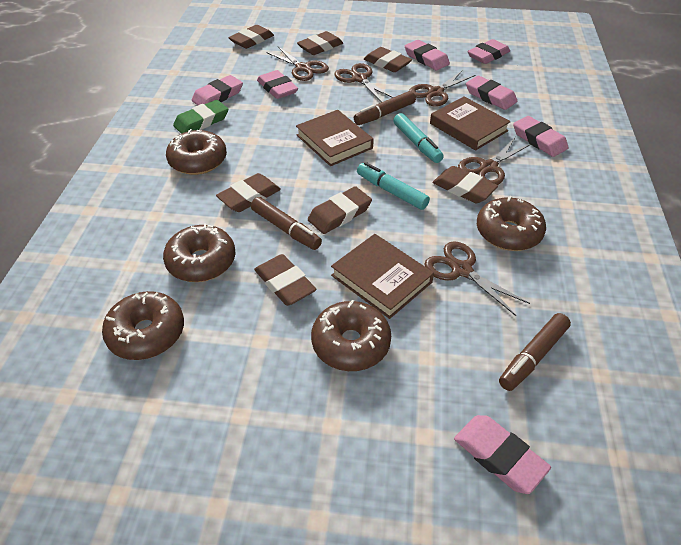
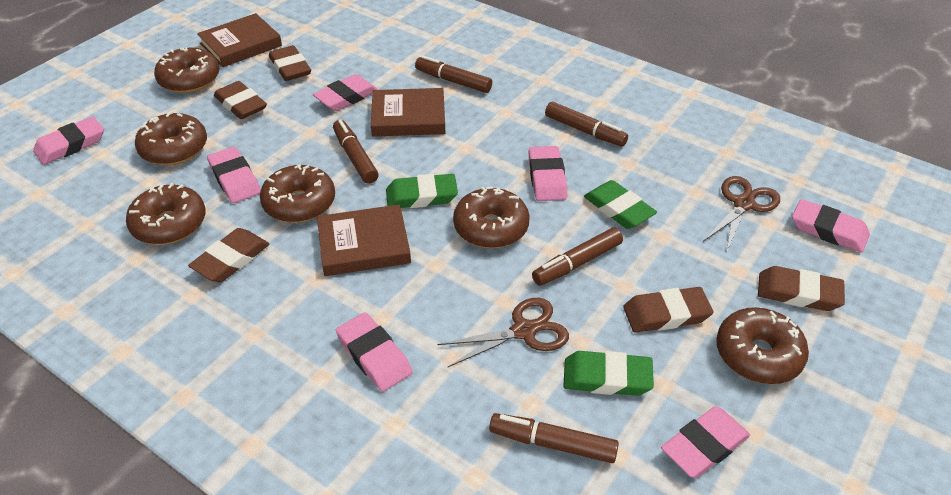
brown donut: 5 -> 6
brown eraser: 7 -> 5
brown marker: 3 -> 5
brown scissors: 5 -> 2
green eraser: 1 -> 3
turquoise marker: 2 -> 0

